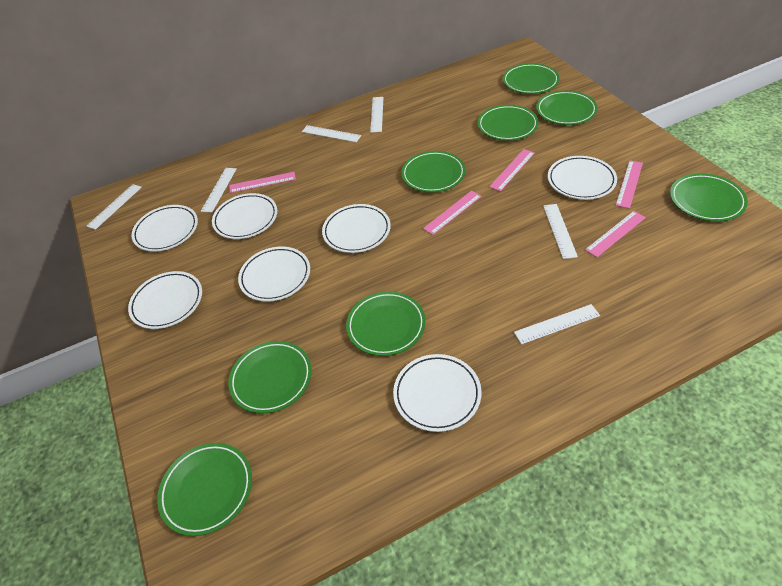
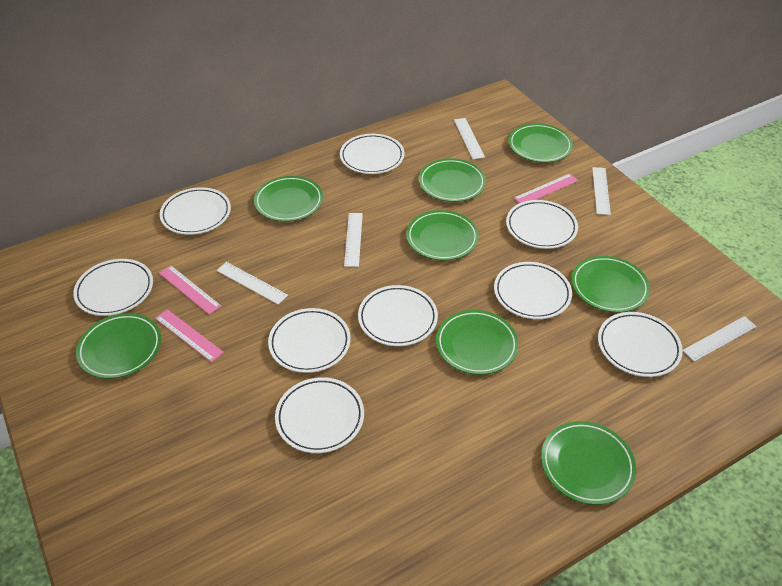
pink ruler: 5 -> 3
white plate: 7 -> 9
white ruler: 6 -> 5

